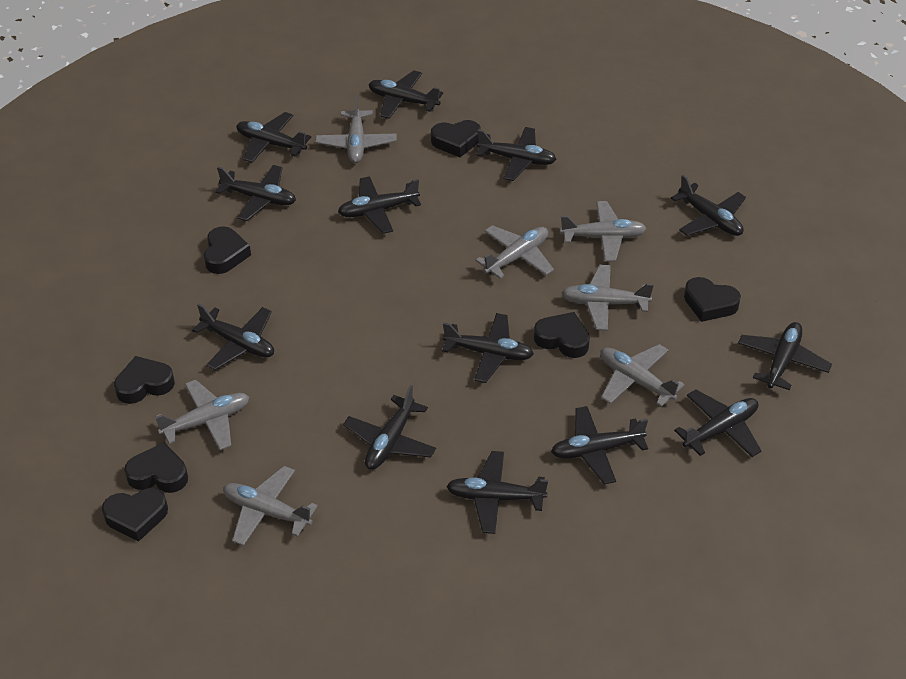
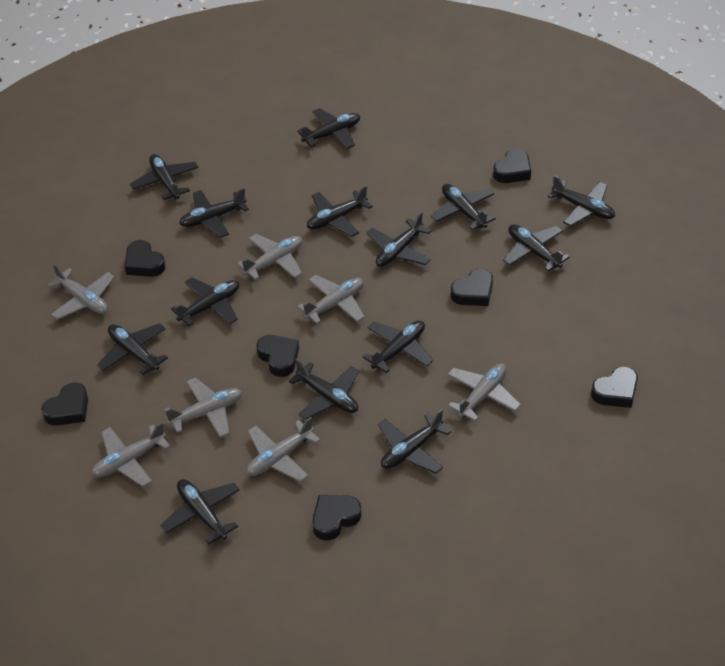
black plane: 13 -> 14

